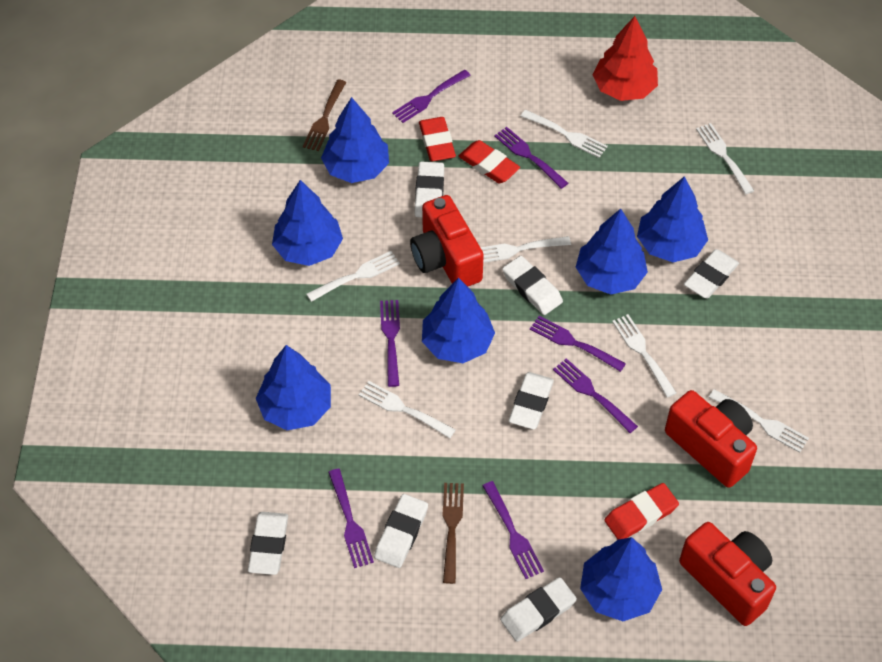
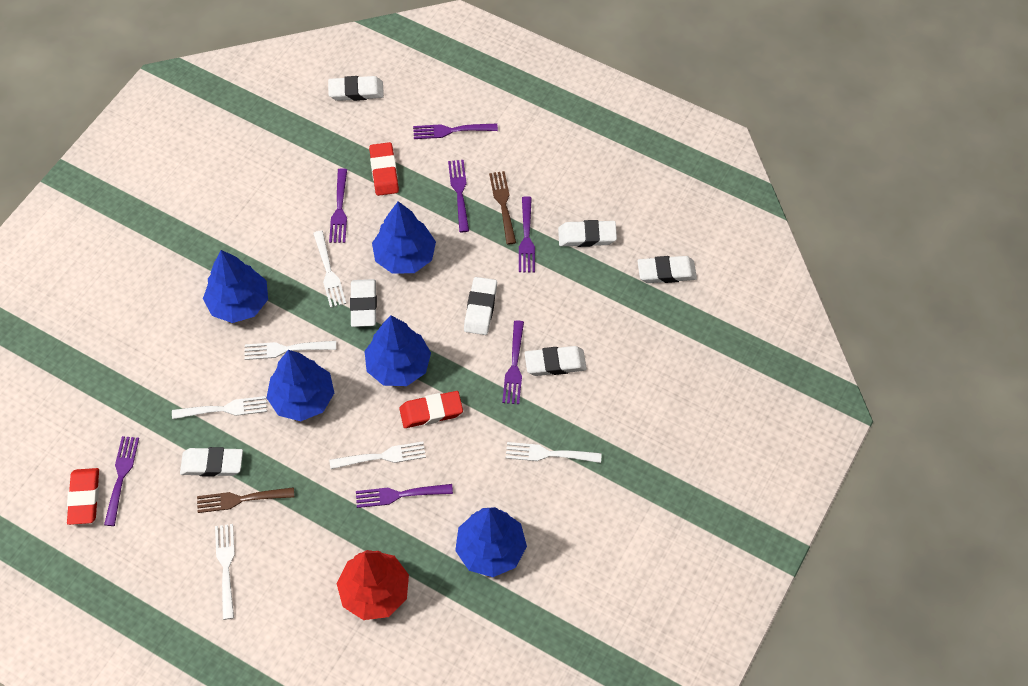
blue tree: 7 -> 5
red camera: 3 -> 0
white fork: 7 -> 6

